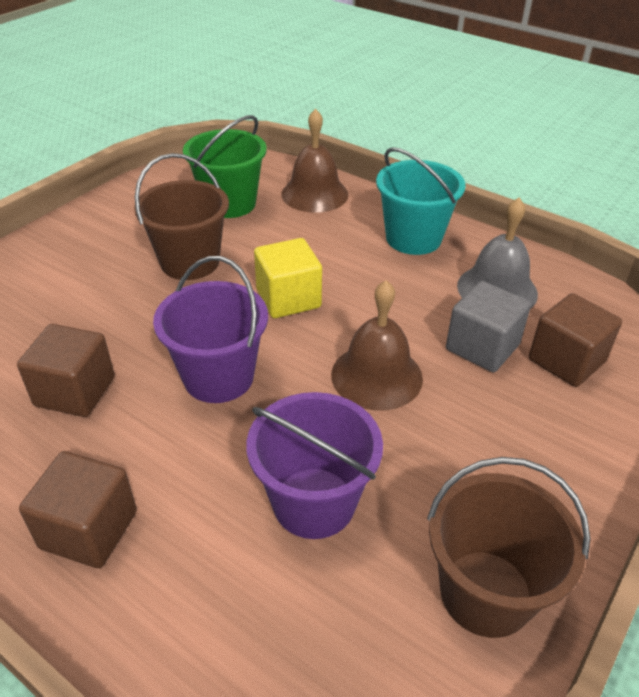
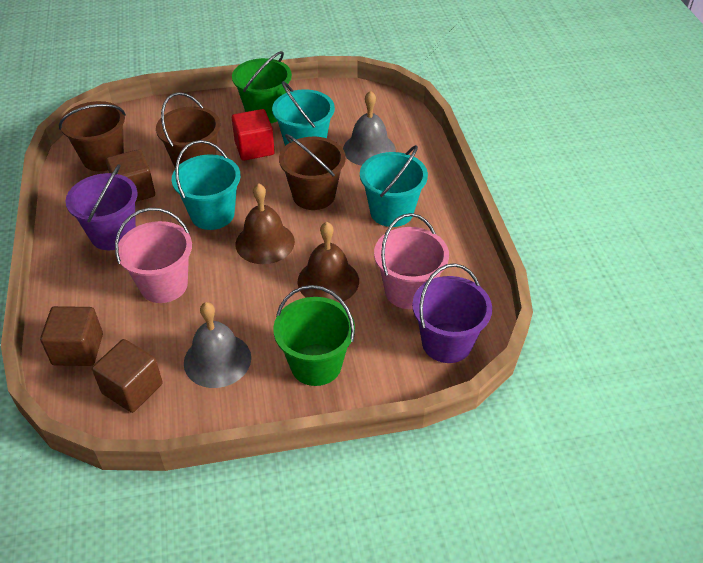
brown bucket: 2 -> 3
green bucket: 1 -> 2
grey bell: 1 -> 2
grey cube: 1 -> 0
pink bucket: 0 -> 2
red cube: 0 -> 1
turquoise bucket: 1 -> 3
yellow cube: 1 -> 0

